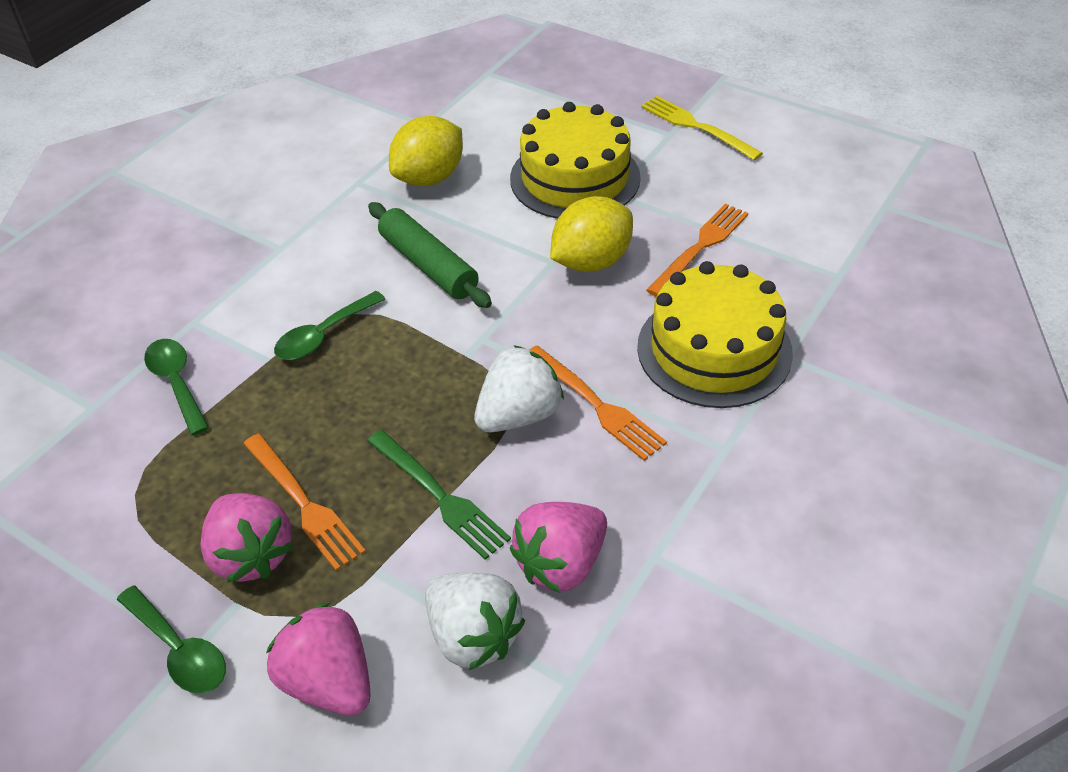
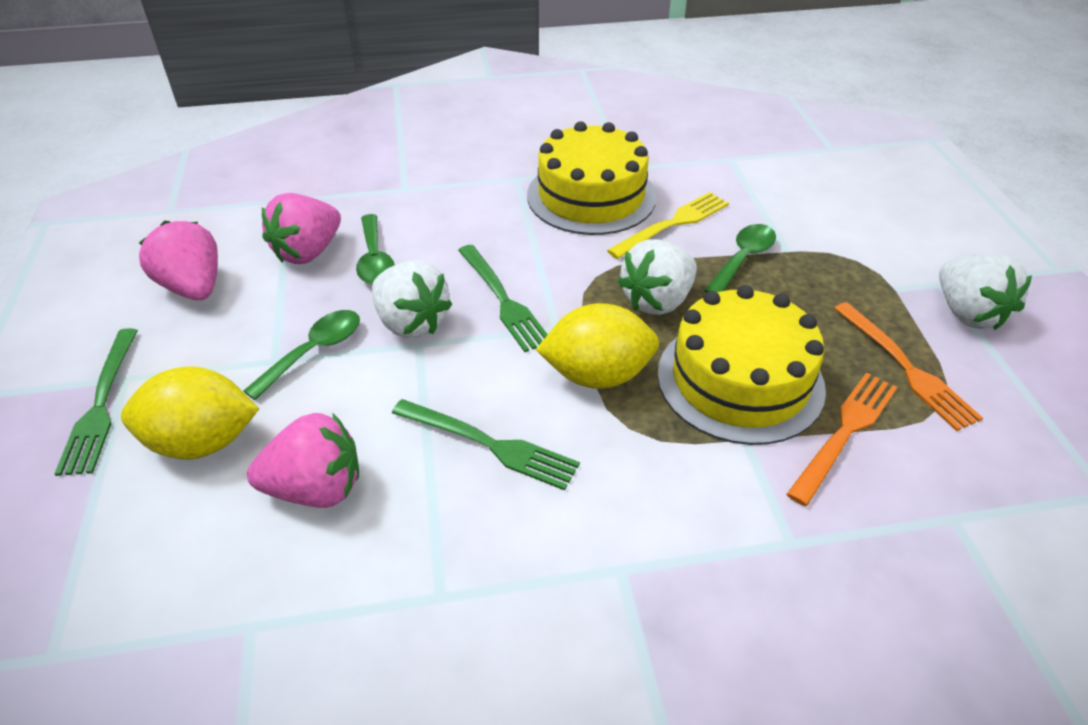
green fork: 1 -> 3
green rolling pin: 1 -> 0
orange fork: 3 -> 2
white strawberry: 2 -> 3

